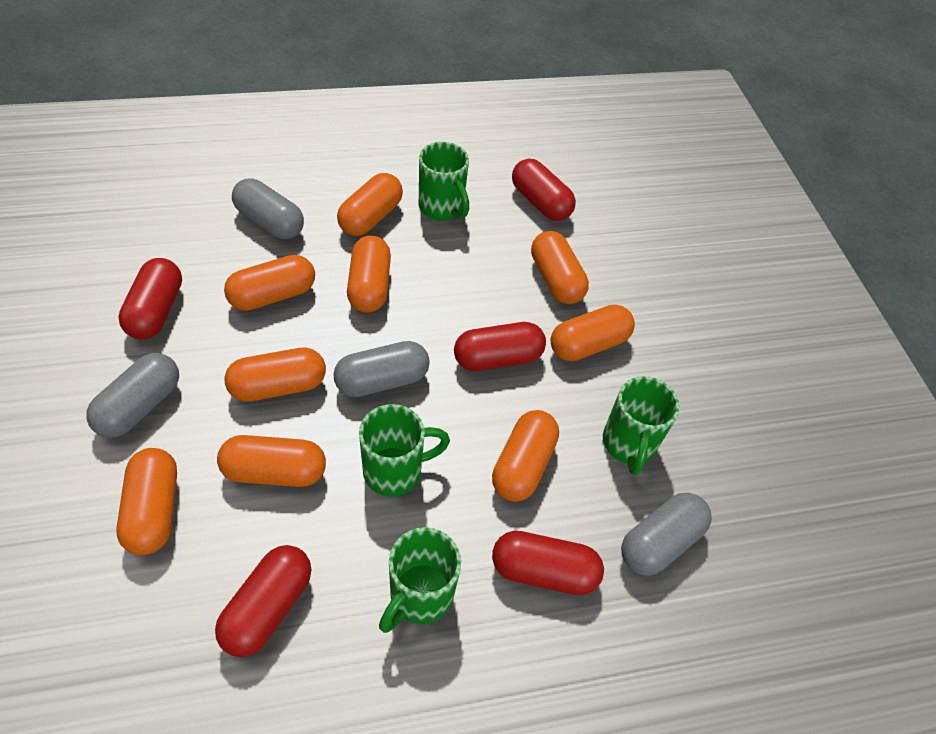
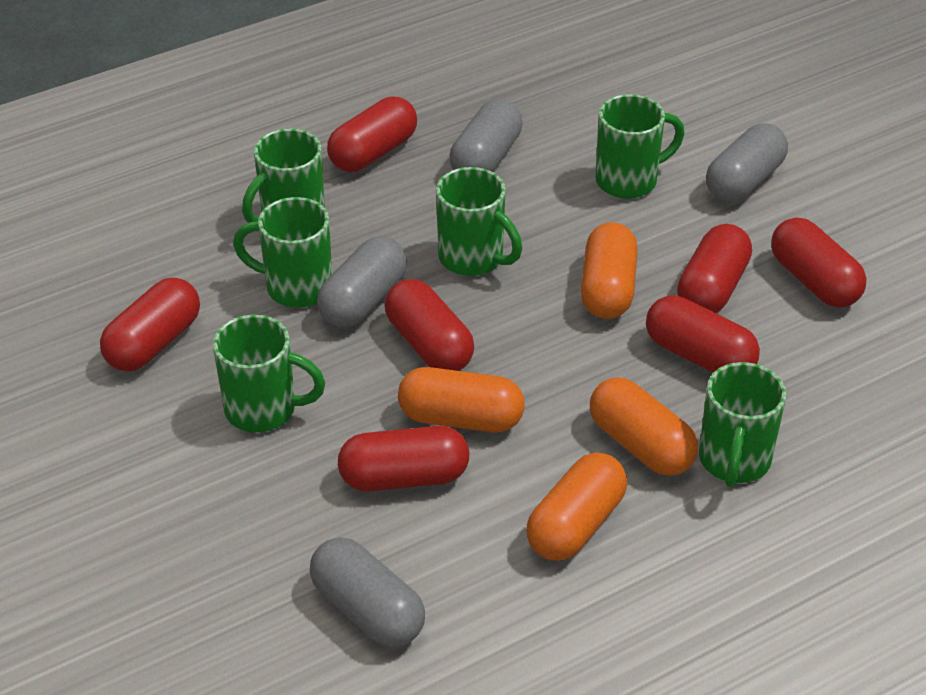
green mug: 4 -> 6
orange capsule: 9 -> 4
red capsule: 5 -> 7

